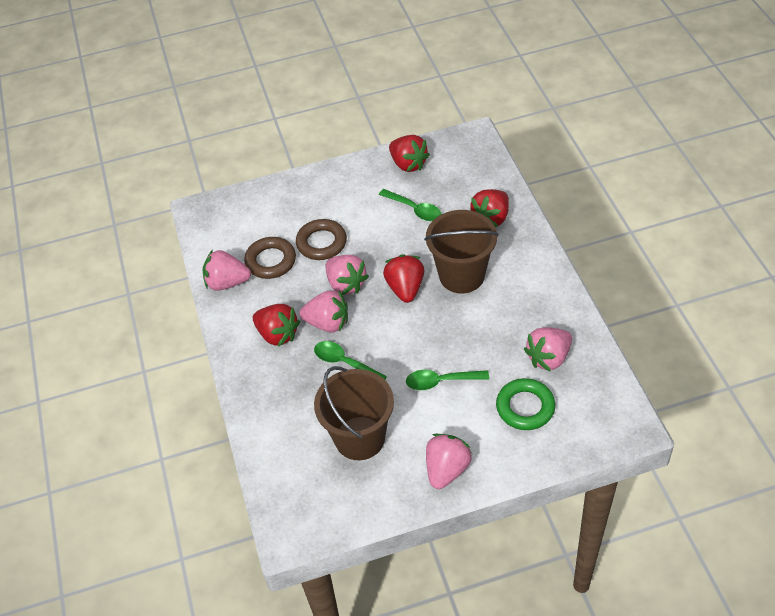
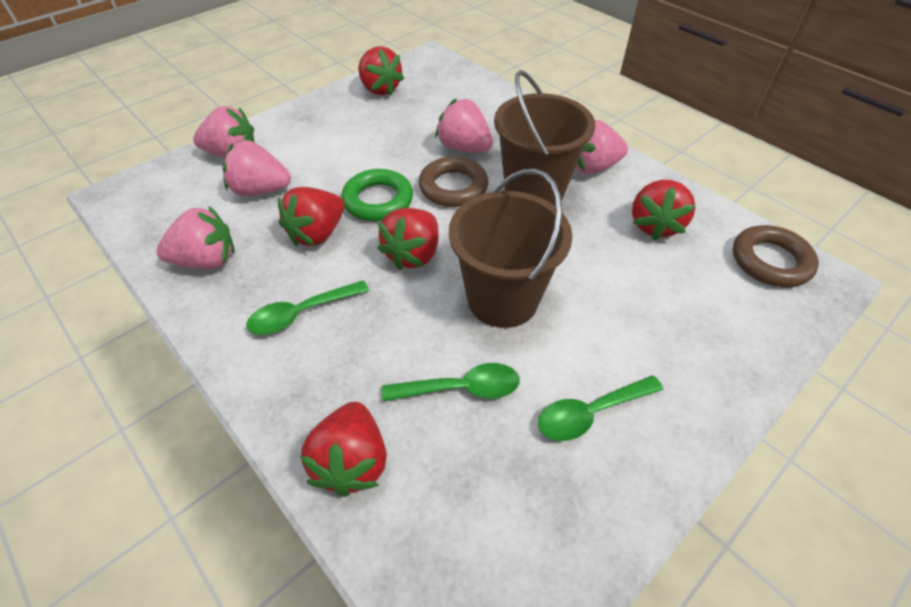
red strawberry: 4 -> 5

